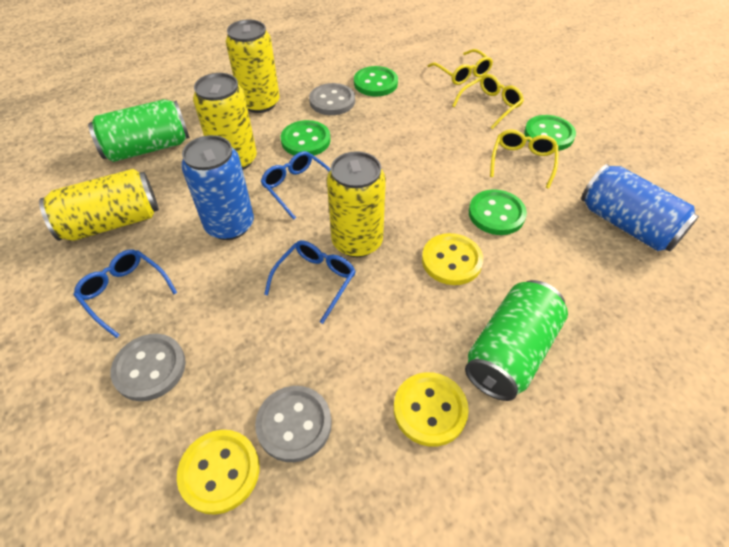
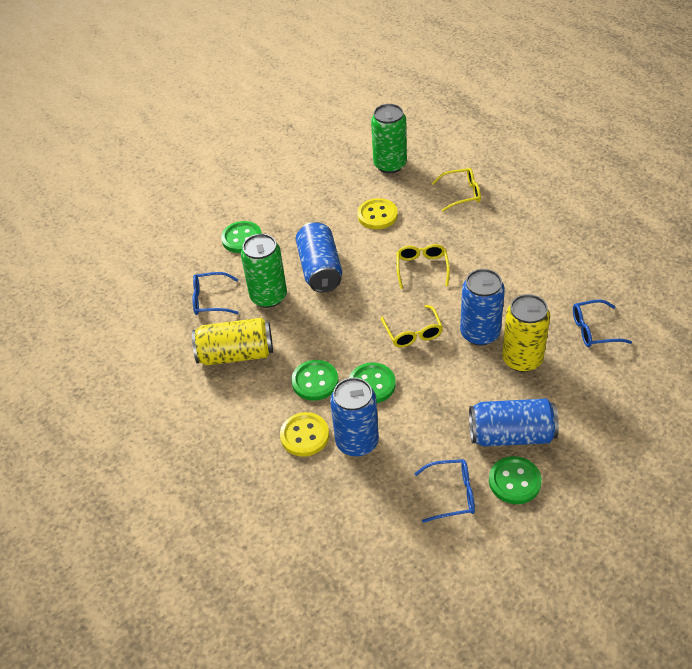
blue can: 2 -> 4
grey button: 3 -> 0
yellow button: 3 -> 2
yellow can: 4 -> 2

